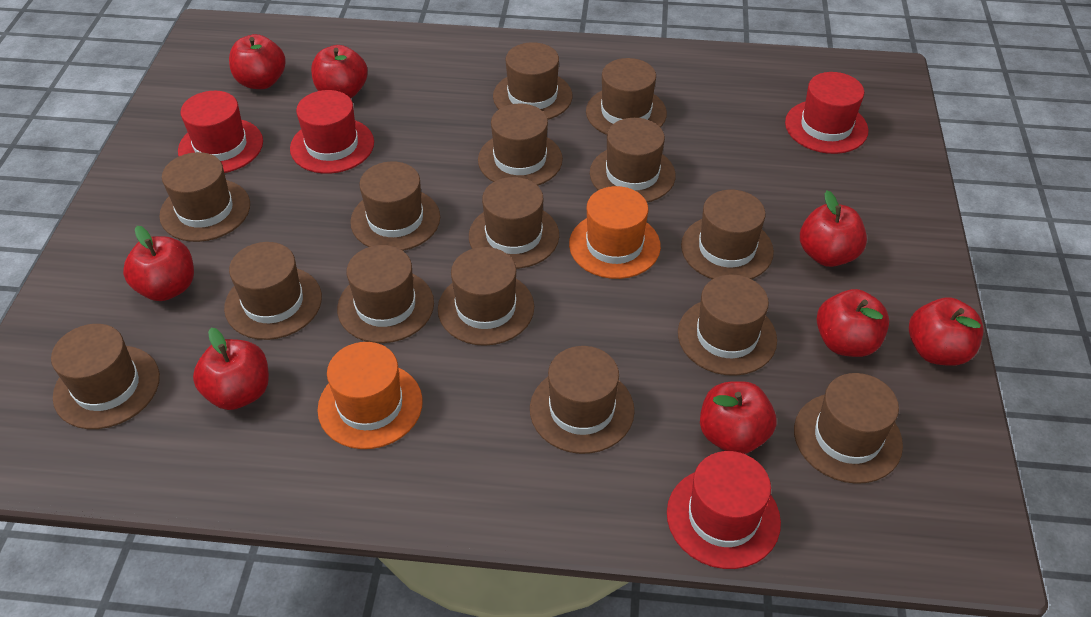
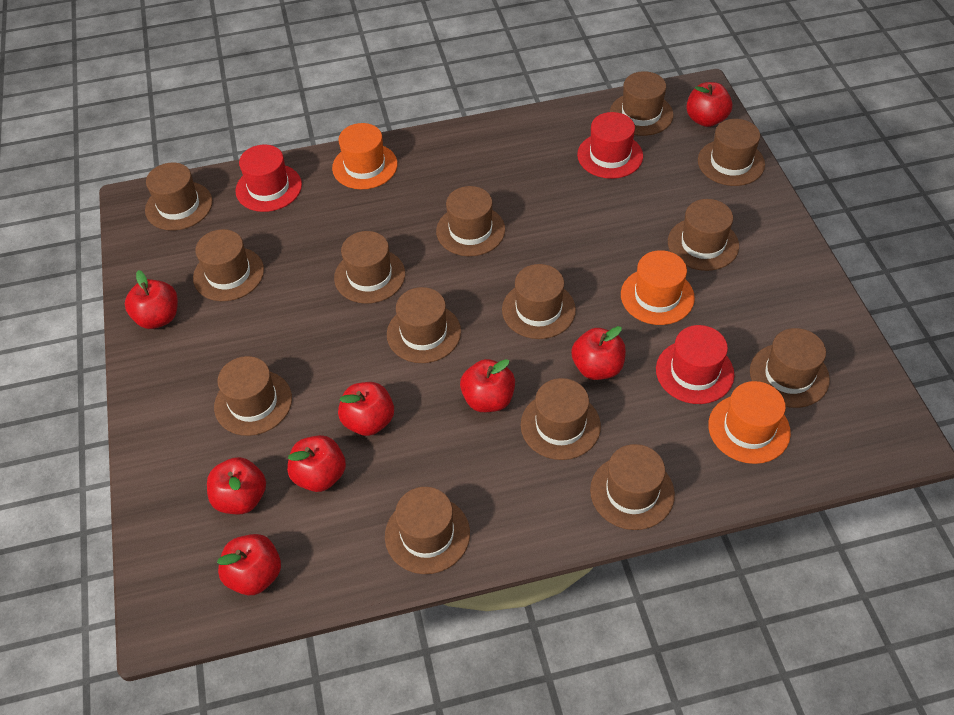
brown hat: 15 -> 14
orange hat: 2 -> 3
red hat: 4 -> 3

